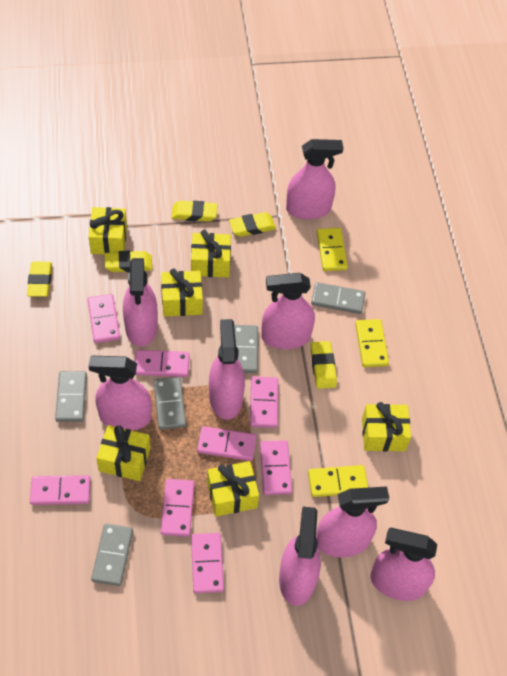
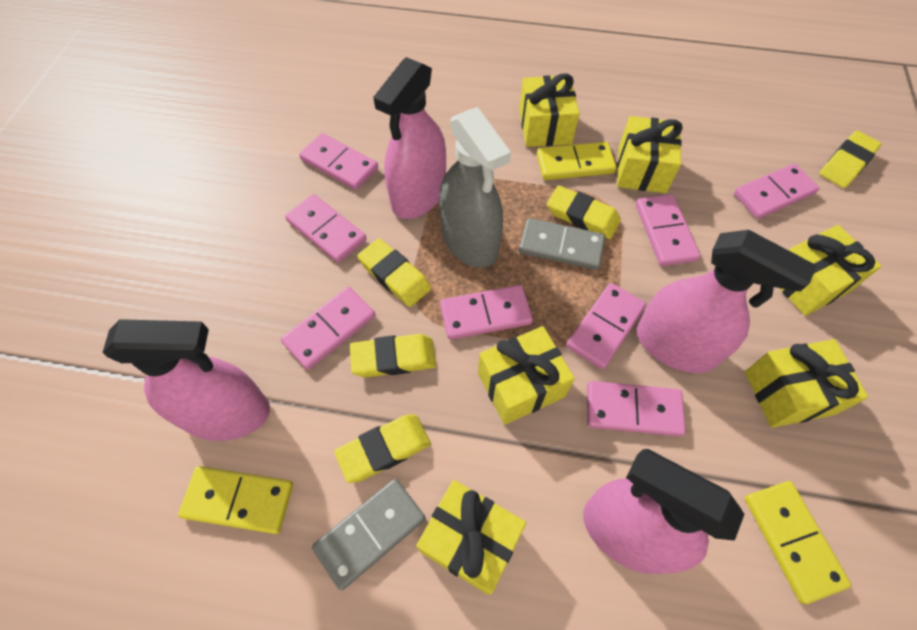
grey domino: 5 -> 2
grey spray bottle: 0 -> 1
pink spray bottle: 8 -> 4

